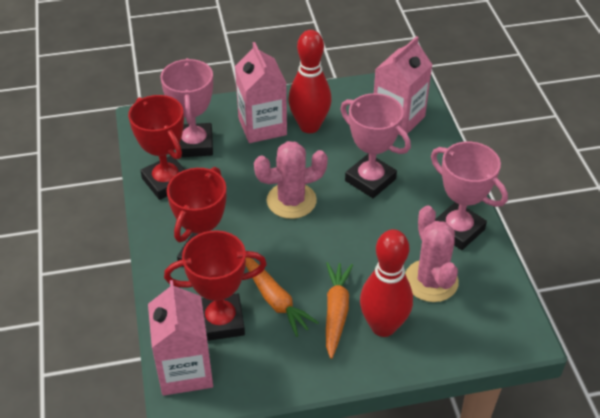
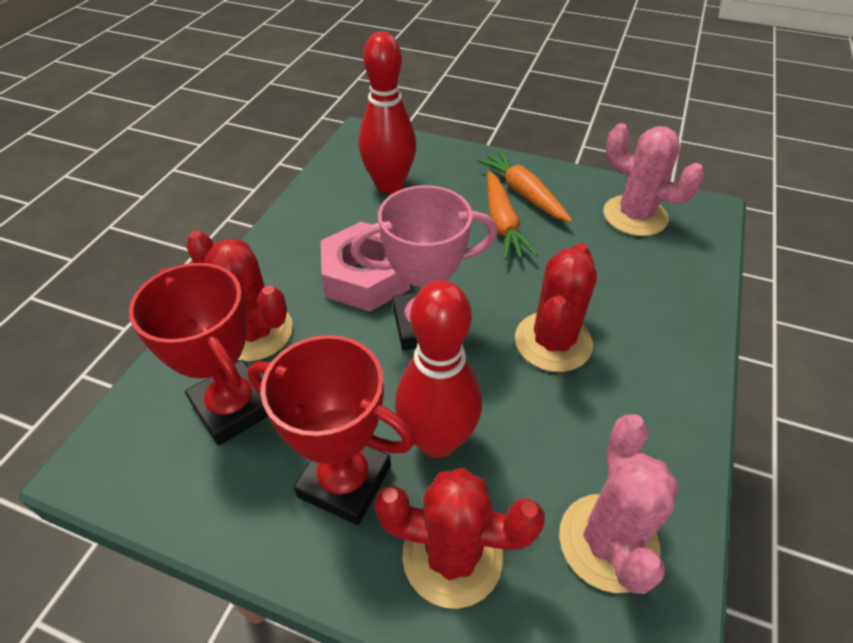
pink carton: 3 -> 0
pink nut: 0 -> 1
pink trophy: 3 -> 1
red cactus: 0 -> 3
red trophy: 3 -> 2

